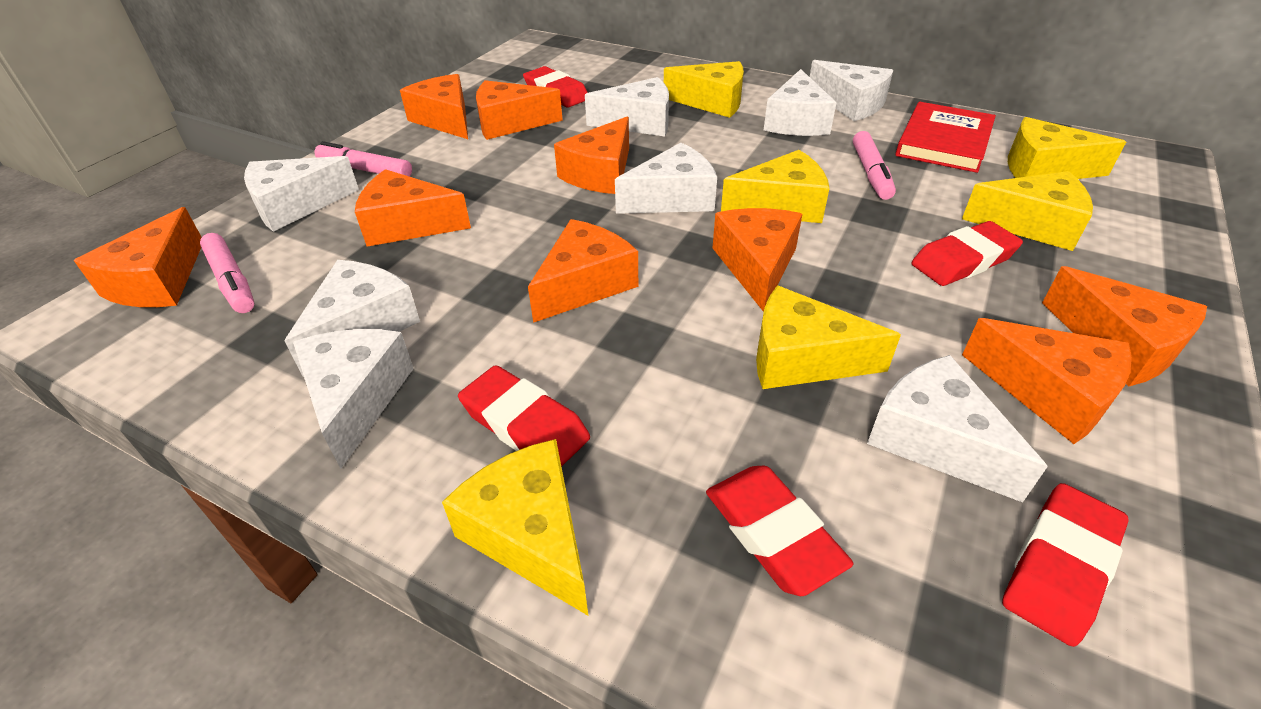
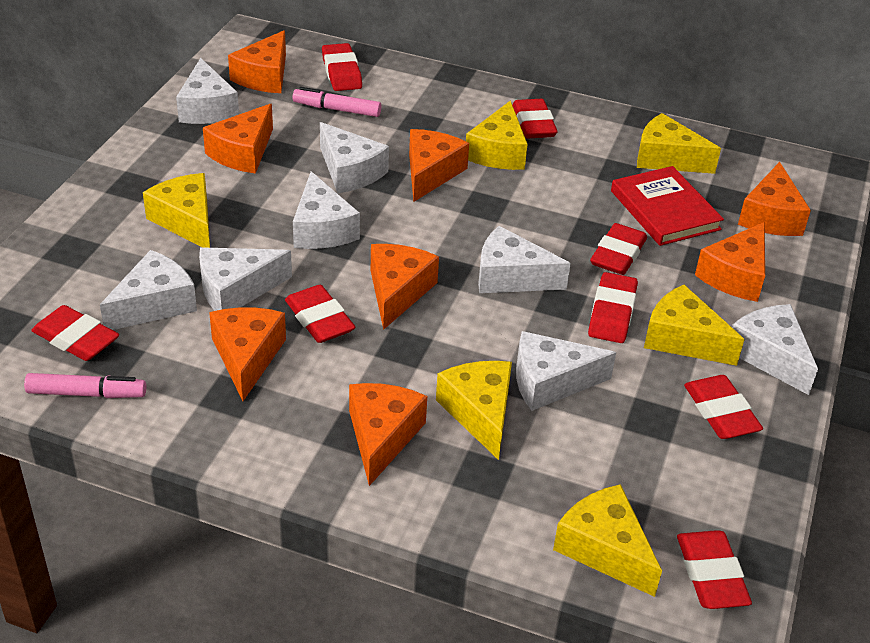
orange cheese: 9 -> 8
pink marker: 3 -> 2
red eraser: 5 -> 8

